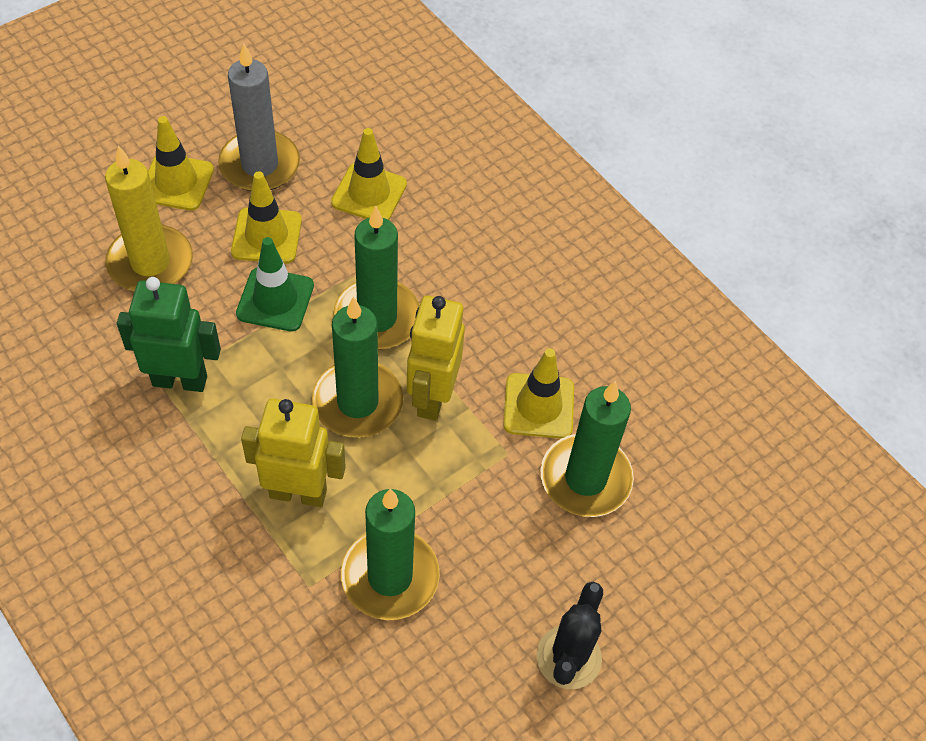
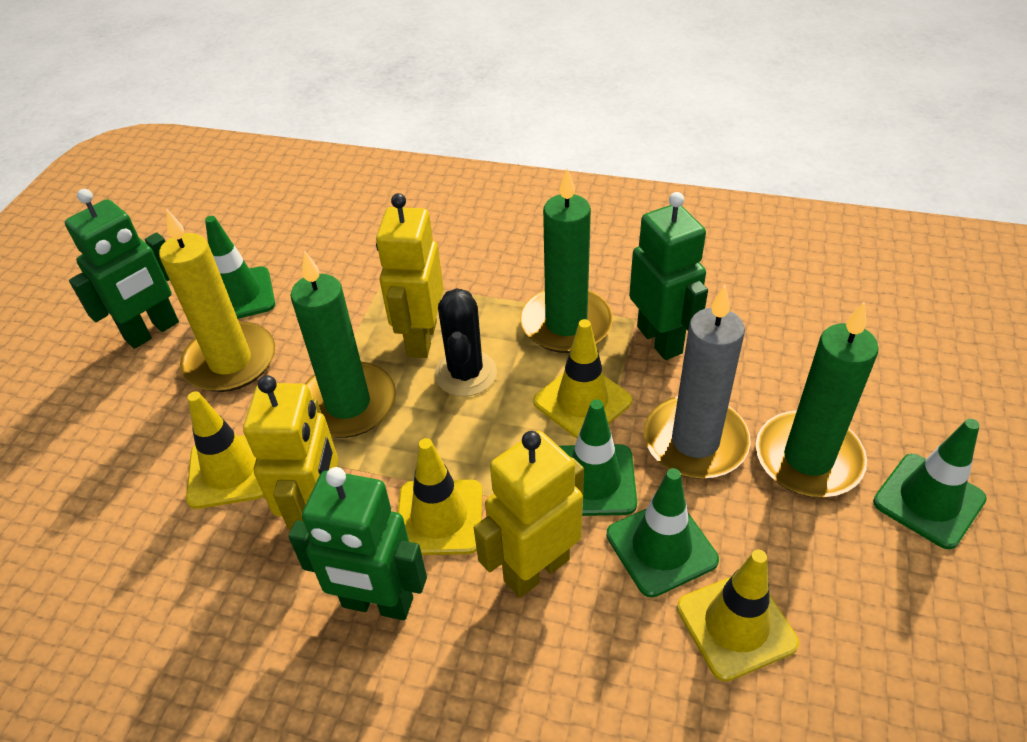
green candle: 4 -> 3
green robot: 1 -> 3
green traffic cone: 1 -> 4
yellow robot: 2 -> 3

